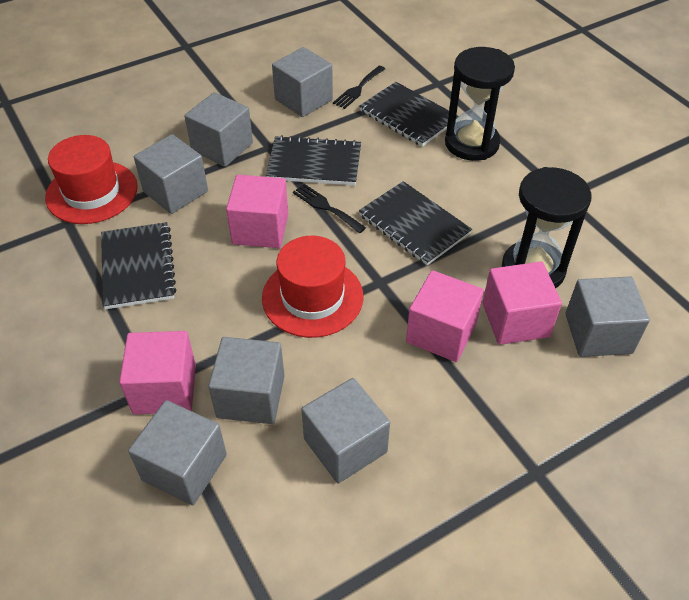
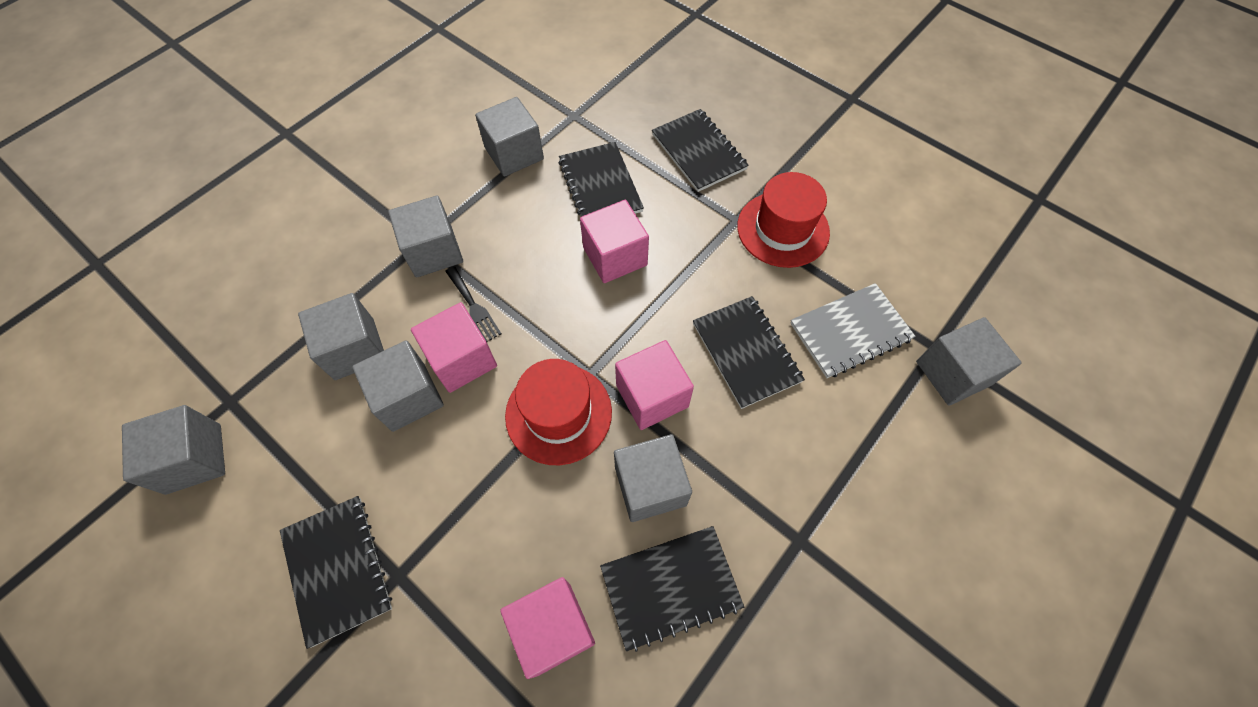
black fork: 2 -> 1
black hourglass: 2 -> 0
black notebook: 4 -> 5
grey notebook: 0 -> 1

